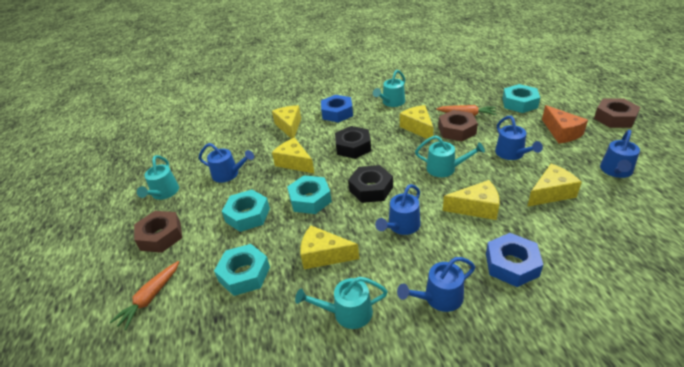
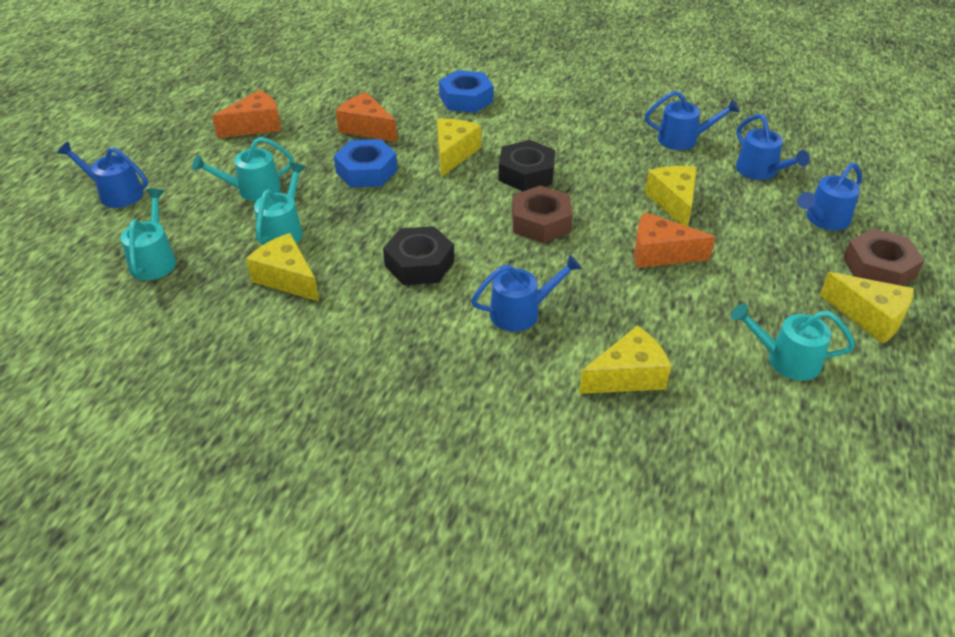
brown nut: 3 -> 2
orange carrot: 2 -> 0
orange cheese: 1 -> 3
turquoise nut: 4 -> 0
yellow cheese: 6 -> 5

